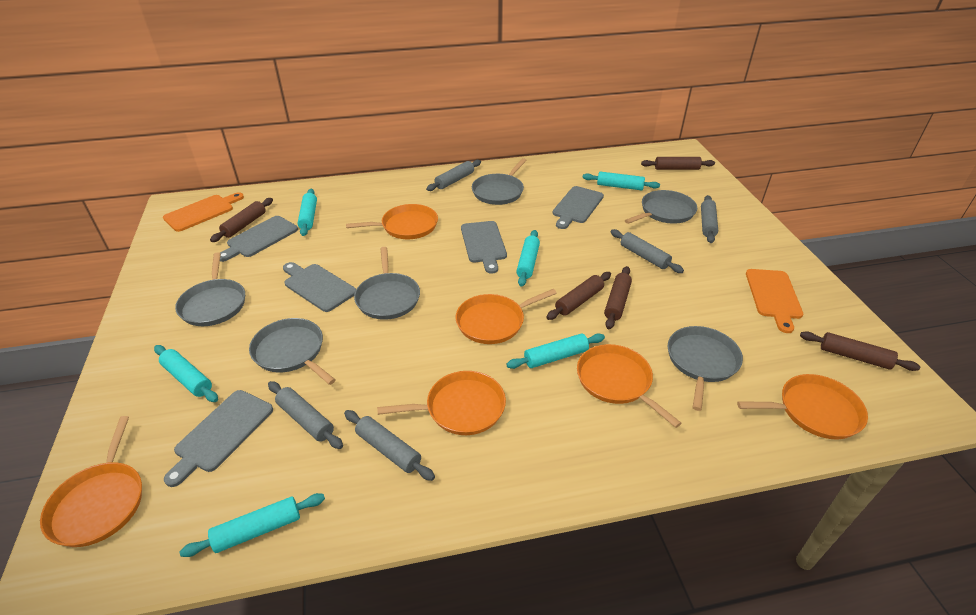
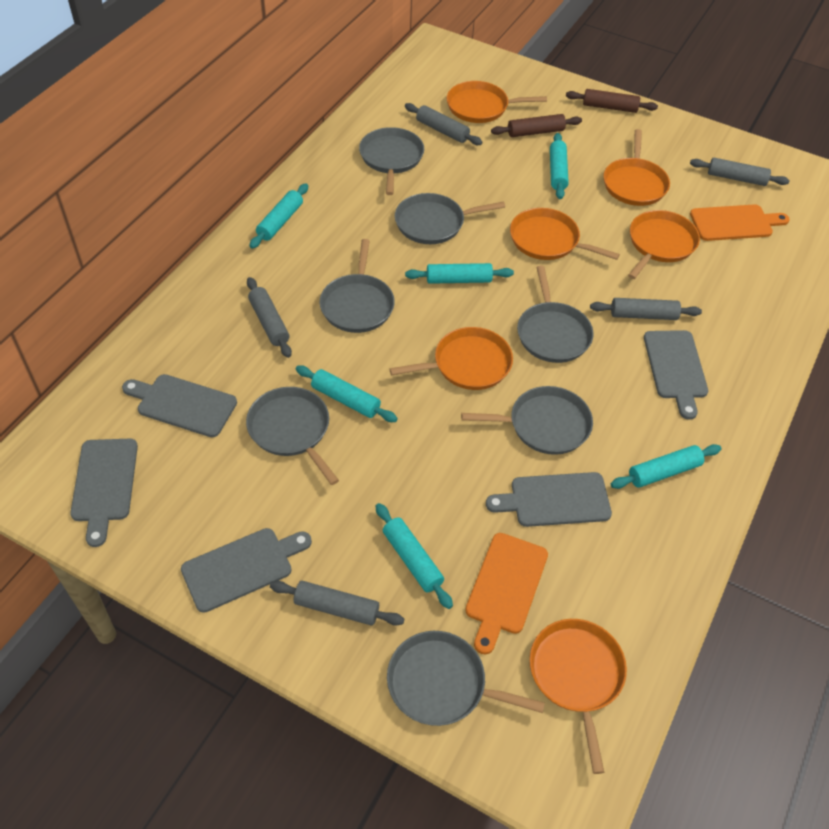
brown rolling pin: 5 -> 2
grey pan: 6 -> 7

